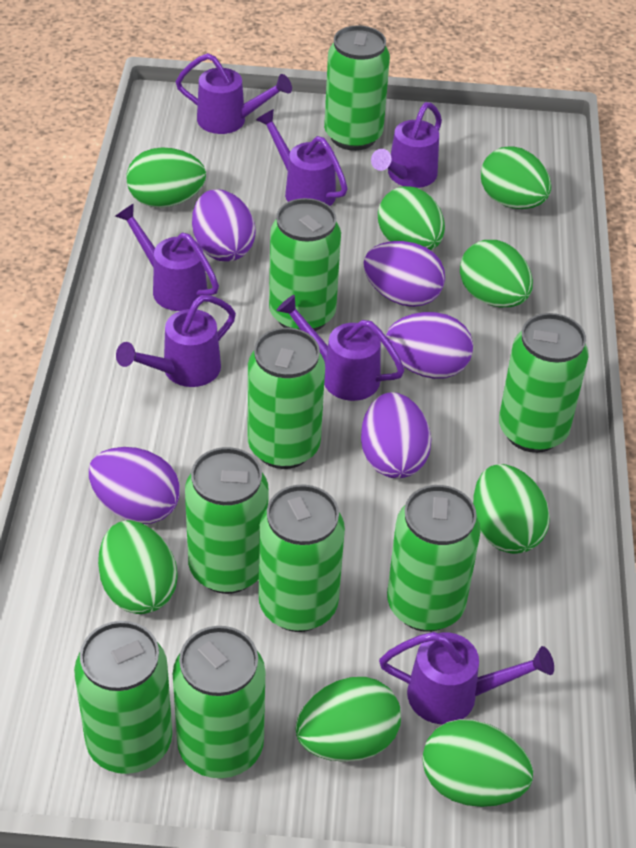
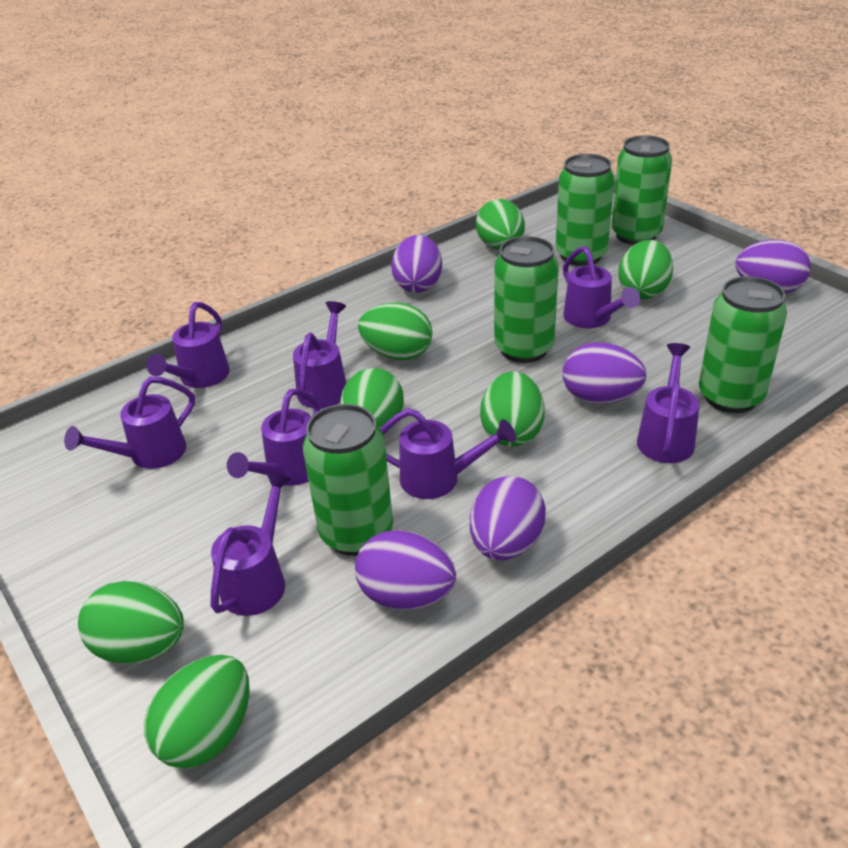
green can: 9 -> 5
green egg: 8 -> 7
purple watering can: 7 -> 8

